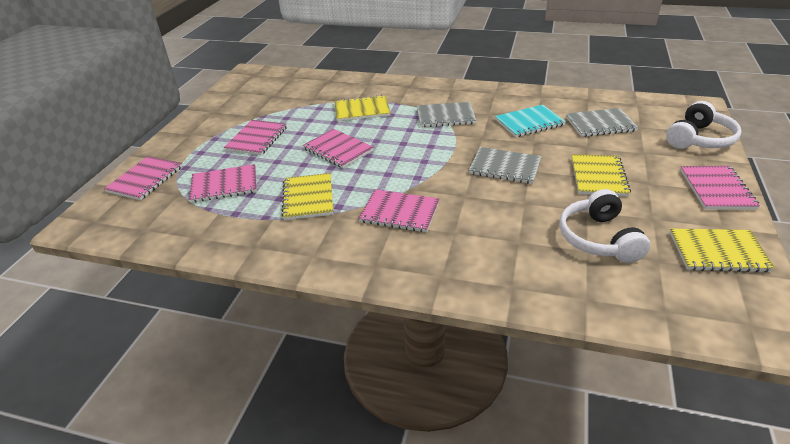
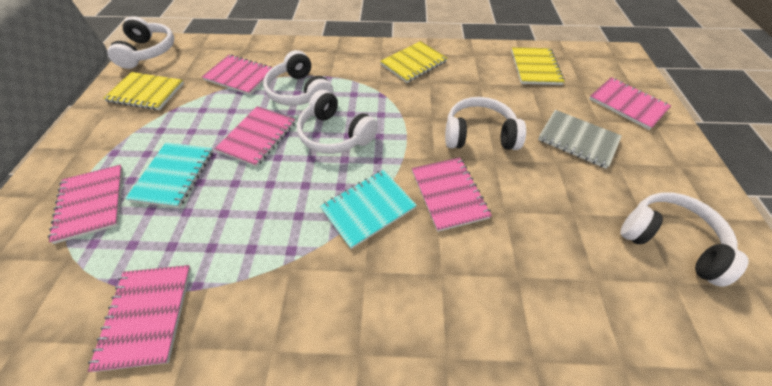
grey notebook: 3 -> 1
turquoise notebook: 1 -> 2
white headphones: 2 -> 5
yellow notebook: 4 -> 3

